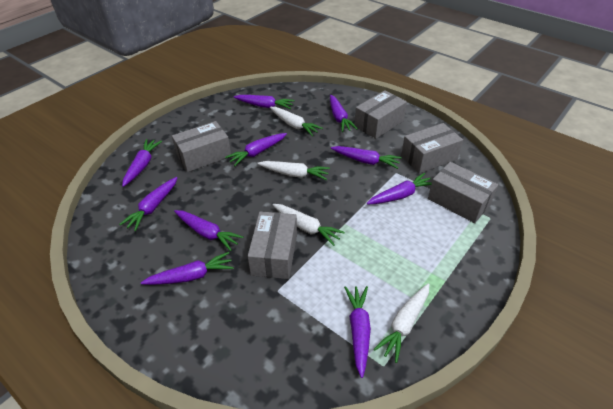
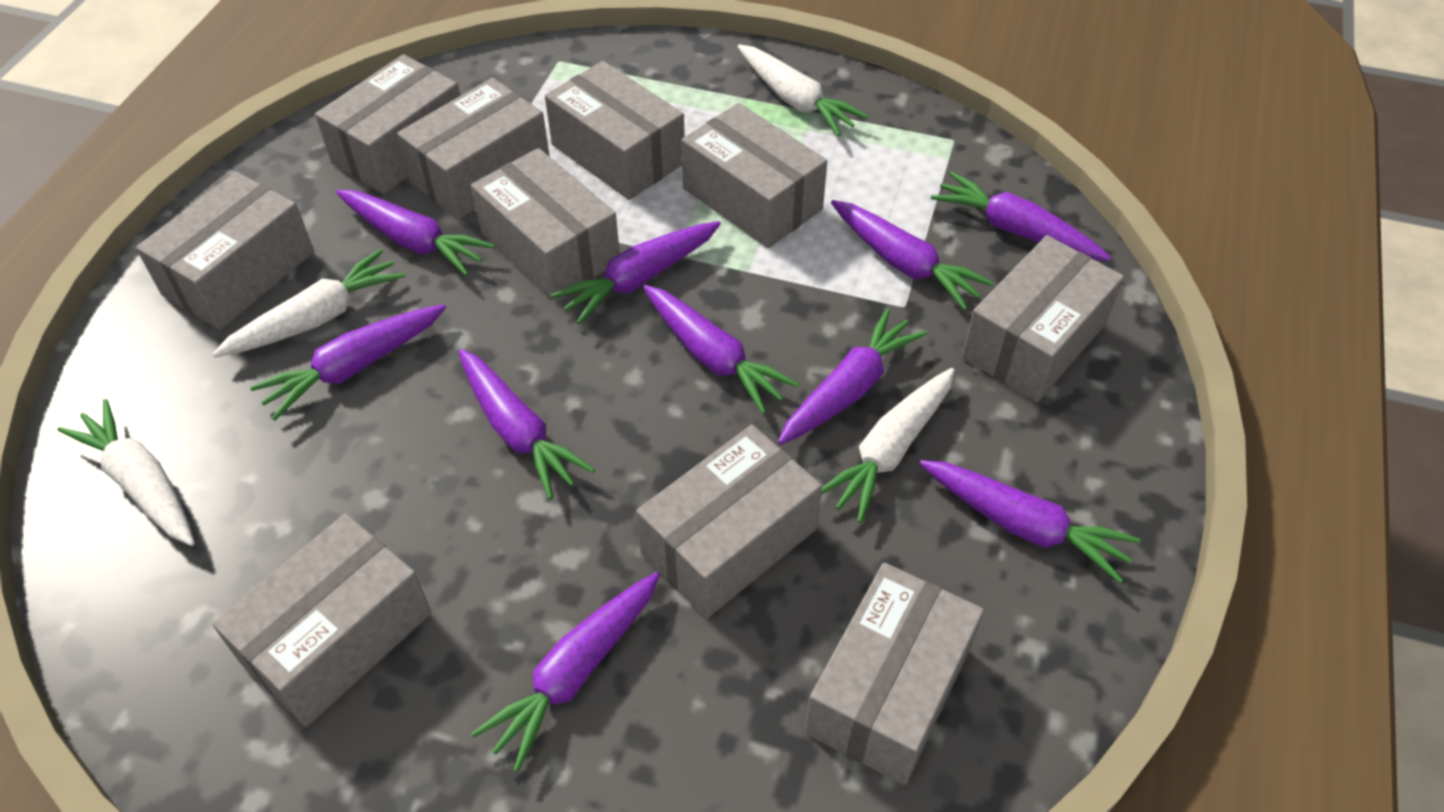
grey box: 5 -> 10

